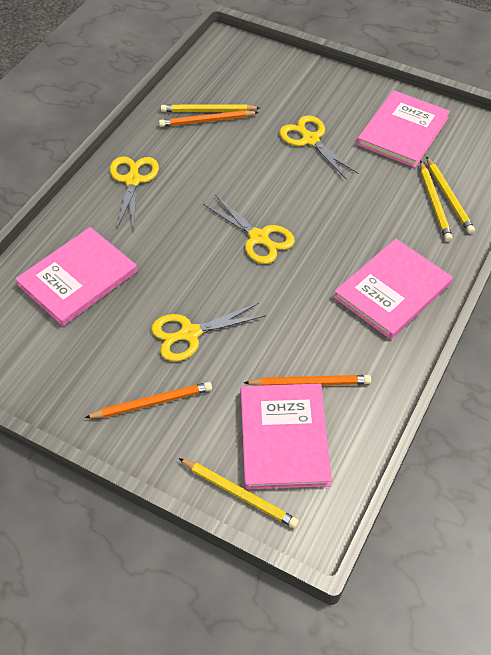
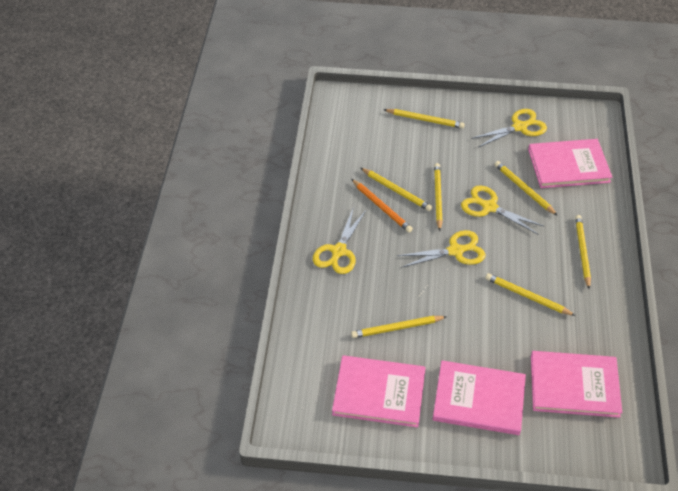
orange pencil: 3 -> 1
yellow pencil: 4 -> 7

